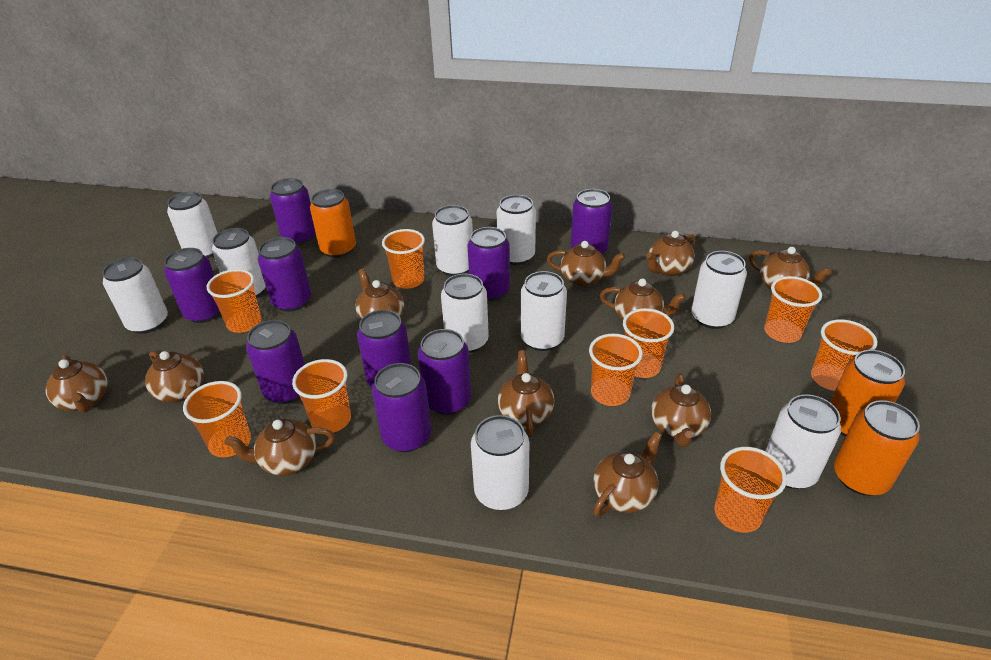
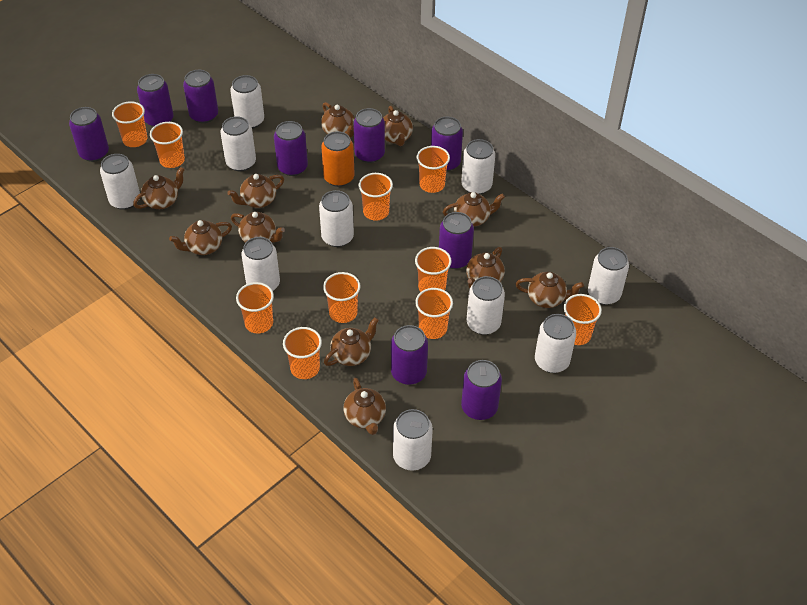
orange can: 3 -> 1
orange cup: 9 -> 10

